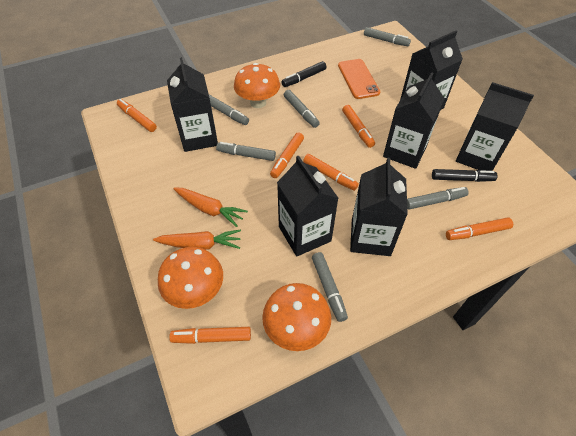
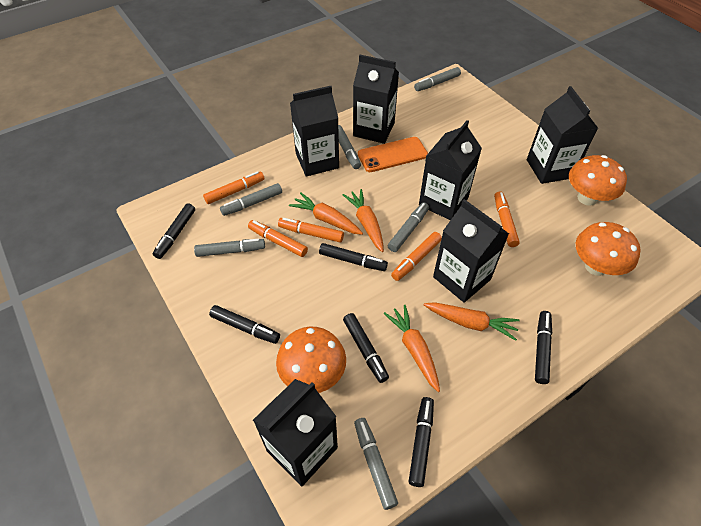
black marker: 2 -> 6
orange carrot: 2 -> 4
orange marker: 6 -> 5

